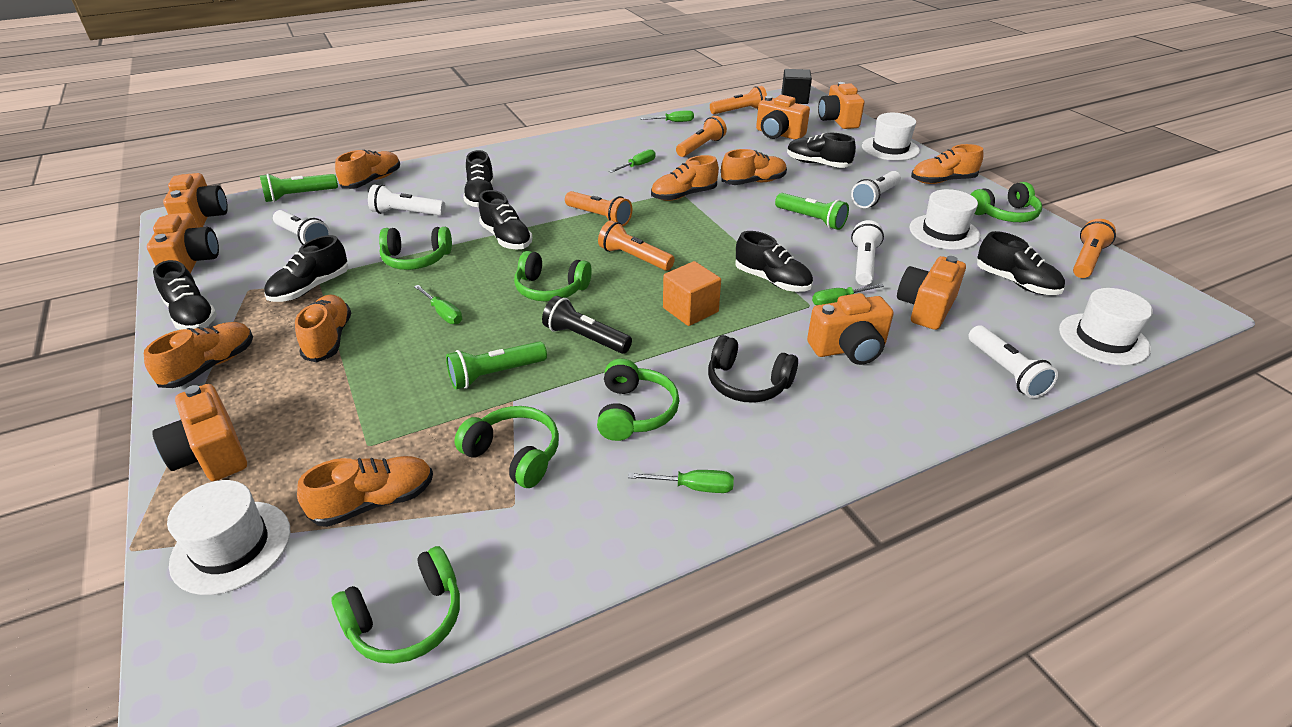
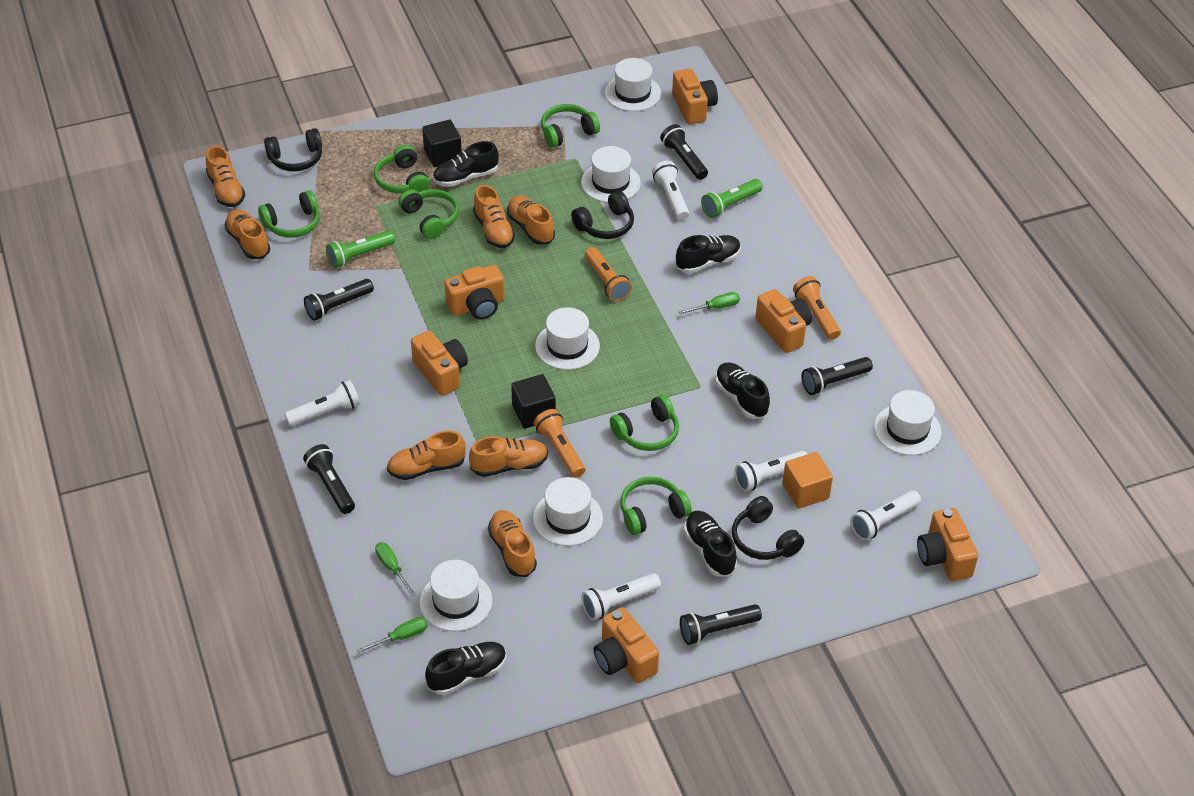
black cube: 1 -> 2
black flashlight: 1 -> 5
black headphones: 1 -> 3
black shoe: 7 -> 5
green flashlight: 3 -> 2
green screwdriver: 5 -> 3
orange camera: 7 -> 6
orange flashlight: 5 -> 3
white hat: 4 -> 6

